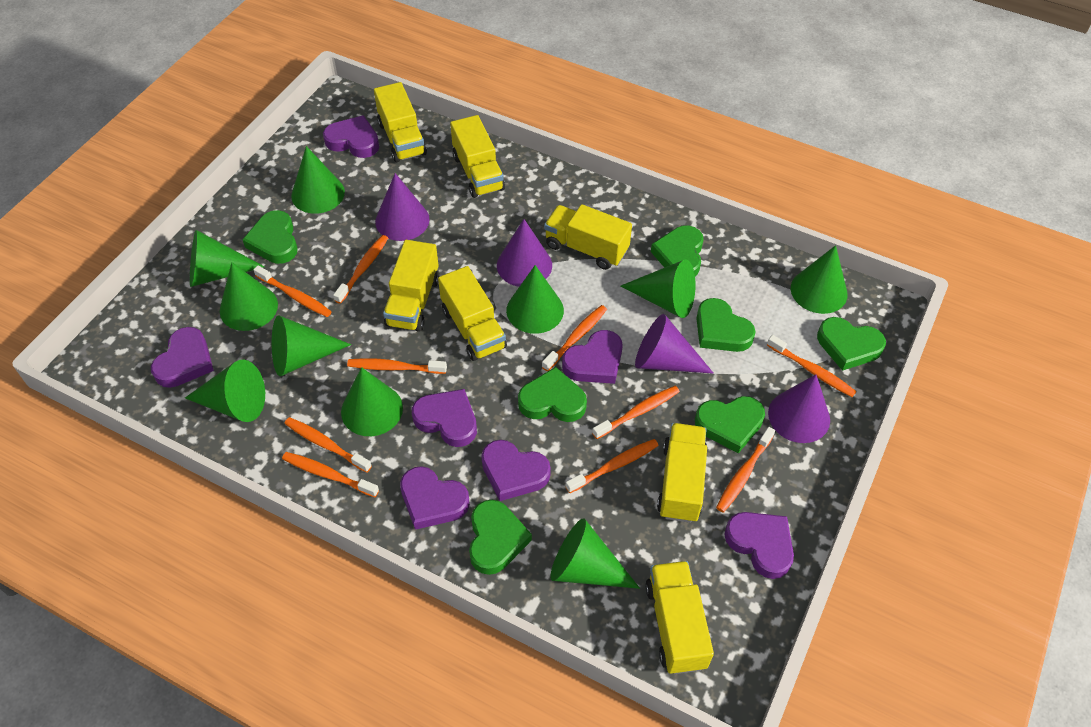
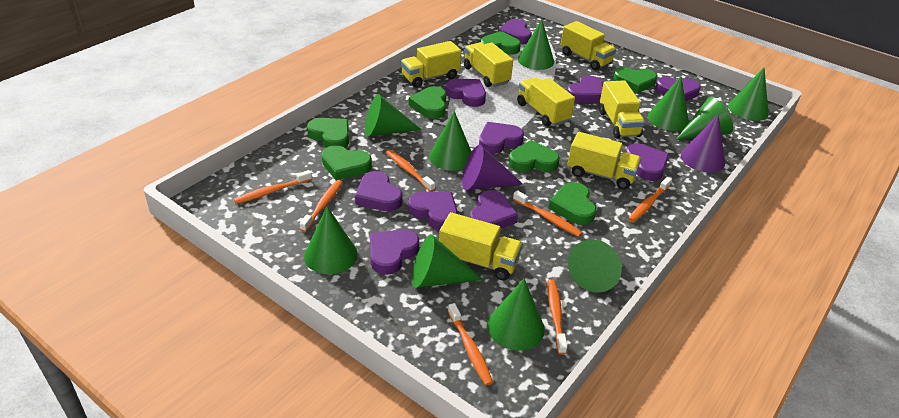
orange toothbrush: 10 -> 7
purple cone: 4 -> 2
purple heart: 7 -> 10

